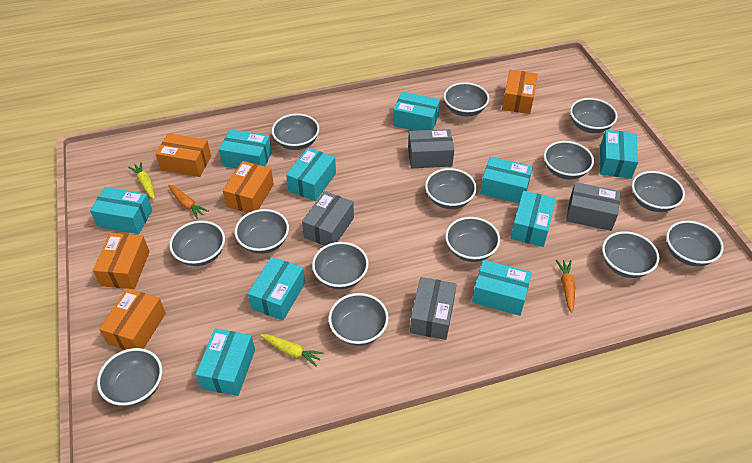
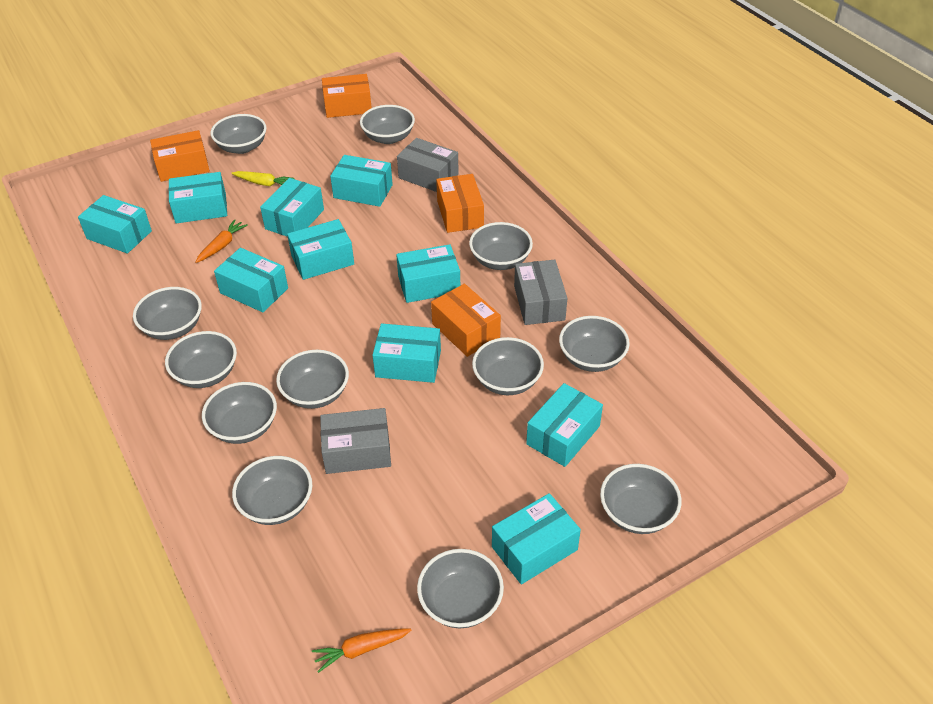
grey bowl: 14 -> 12
grey box: 4 -> 3
orange box: 5 -> 4
yellow carrot: 2 -> 1

